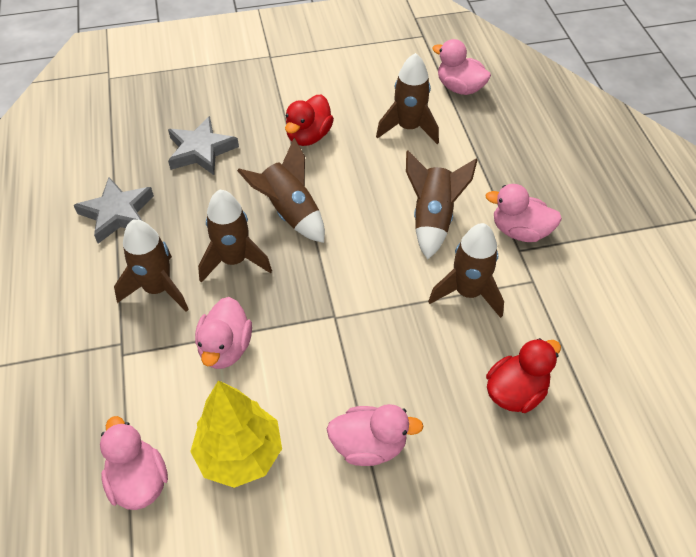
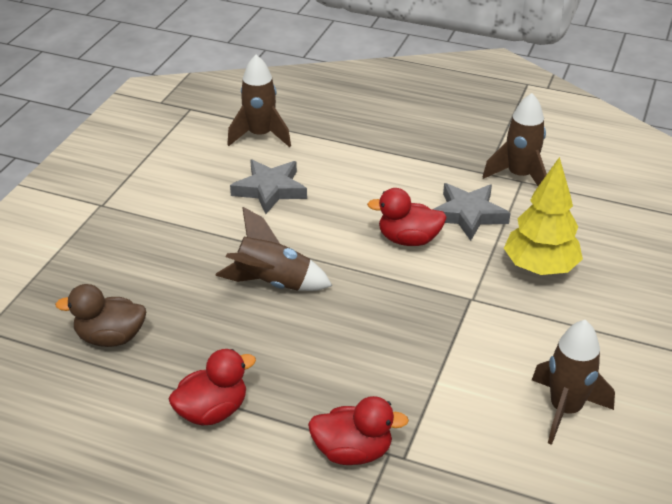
brown duck: 0 -> 1
brown rocket: 6 -> 4
pink duck: 5 -> 0
red duck: 2 -> 3

